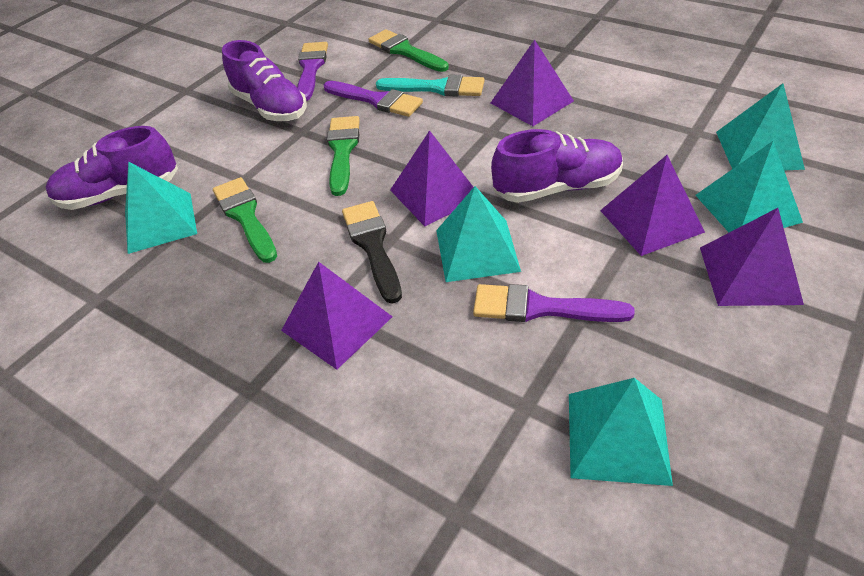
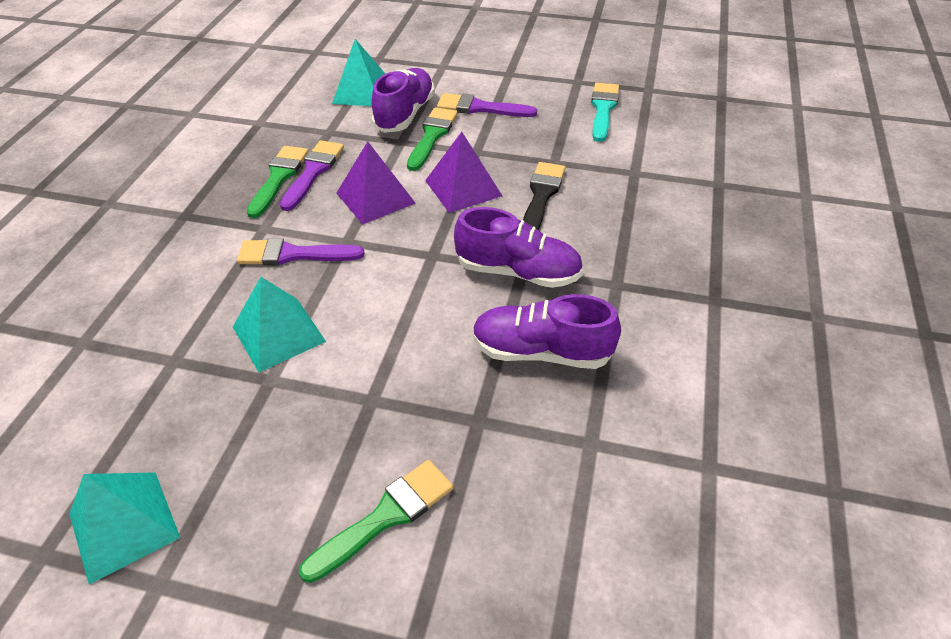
purple pyramid: 5 -> 2
turquoise pyramid: 5 -> 3

